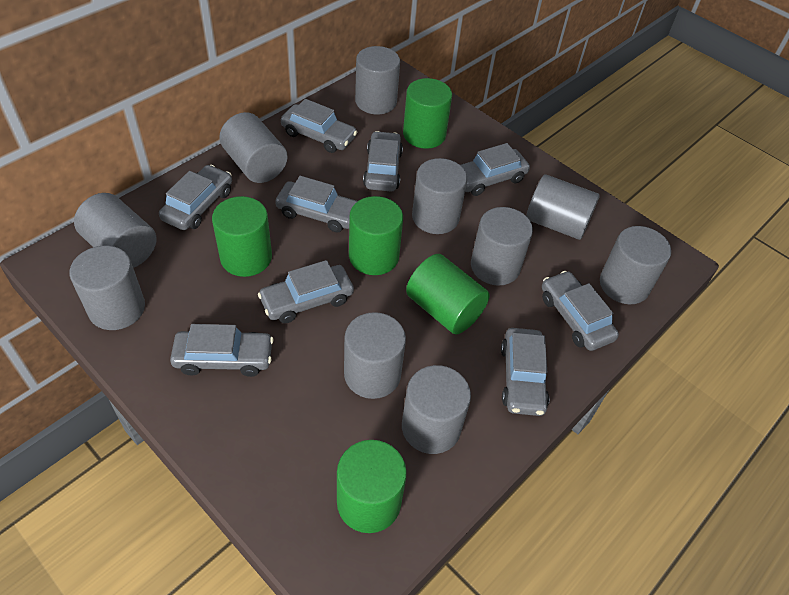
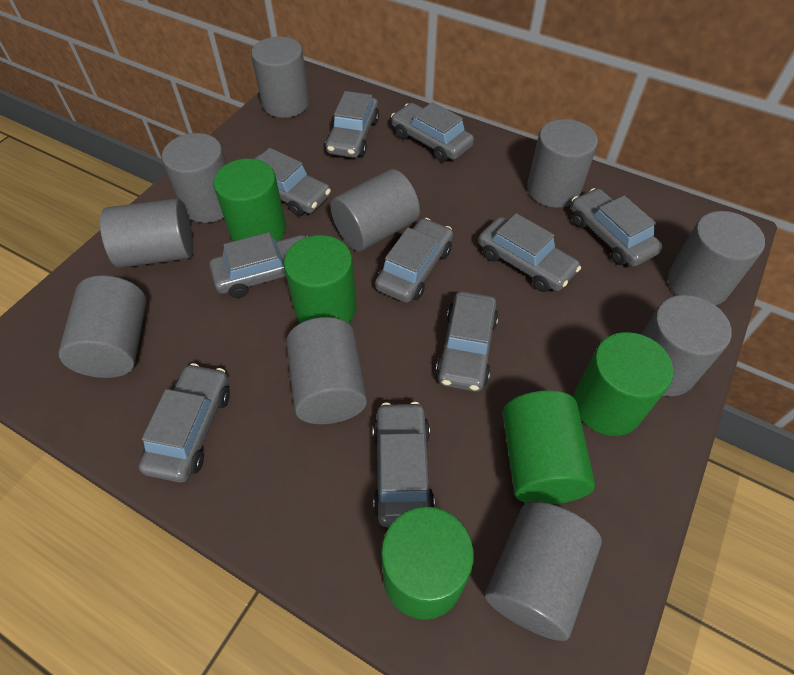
grey car: 9 -> 10

